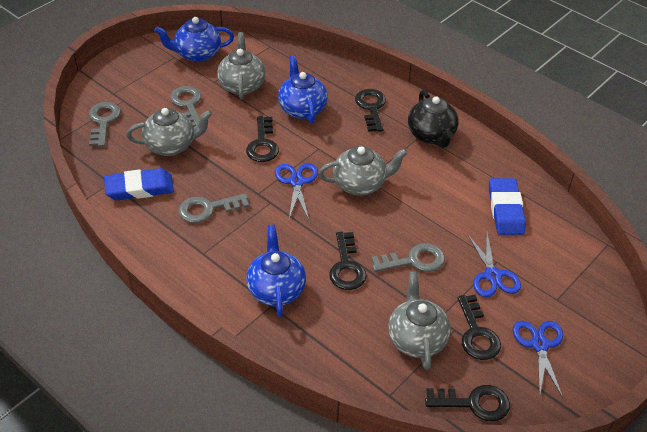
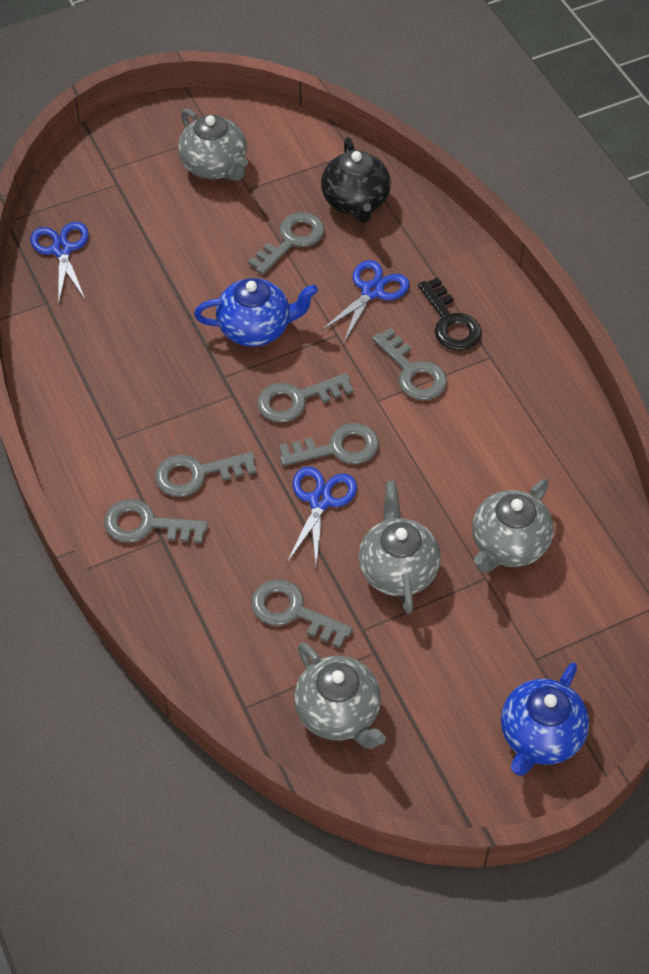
black key: 5 -> 1
blue eraser: 2 -> 0
blue teapot: 3 -> 2
grey key: 4 -> 7

